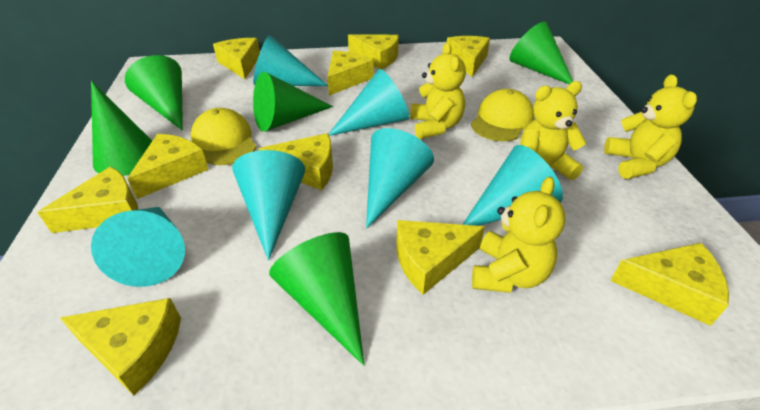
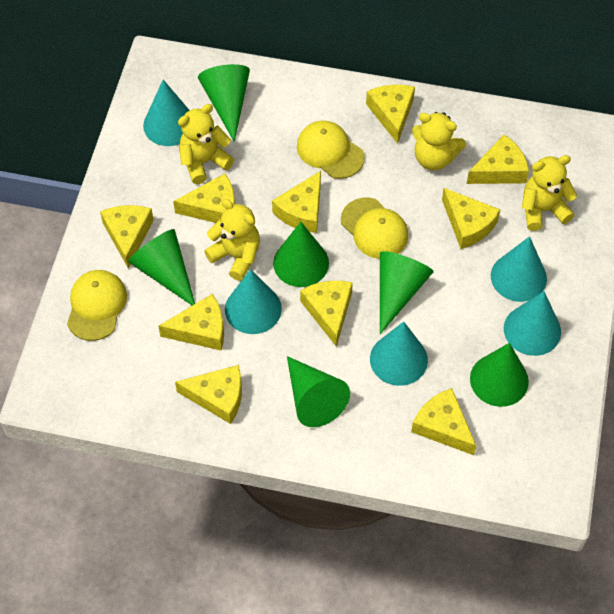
green cone: 5 -> 6
turquoise cone: 6 -> 5
yellow cap: 2 -> 3

